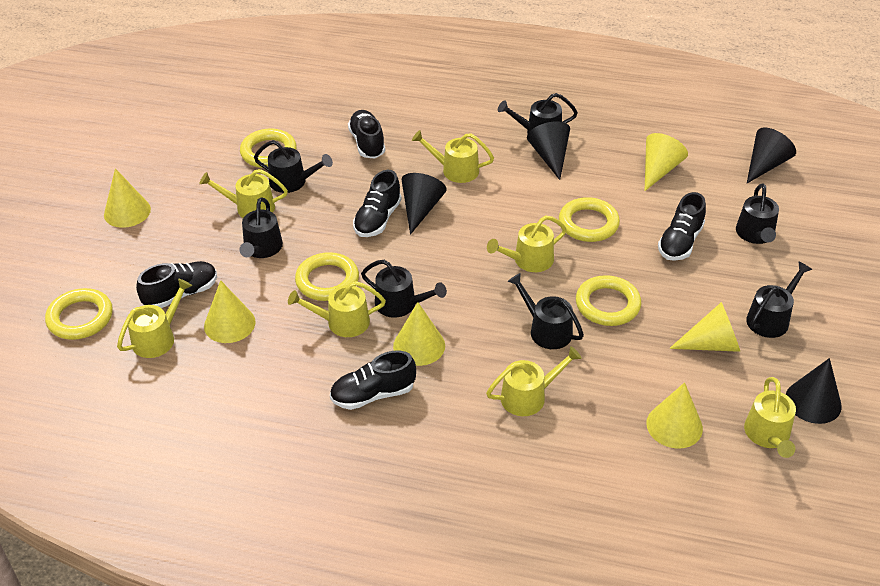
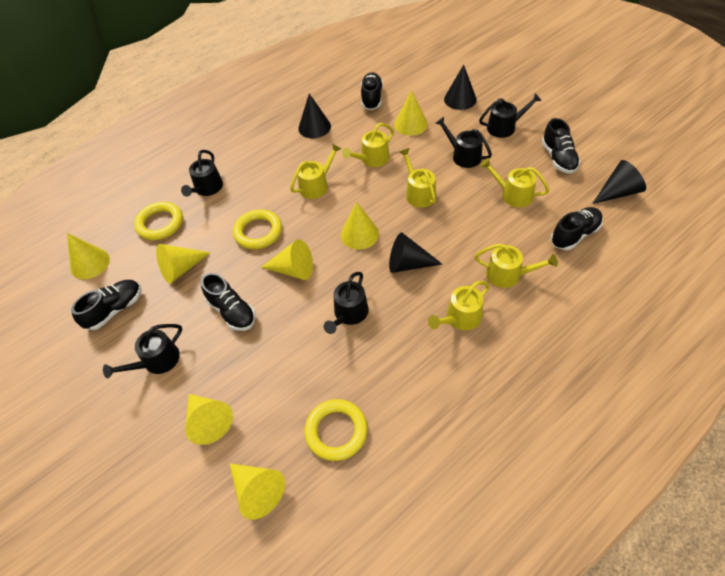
black watering can: 7 -> 5
yellow cone: 6 -> 7
yellow ring: 5 -> 3
yellow watering can: 7 -> 6

